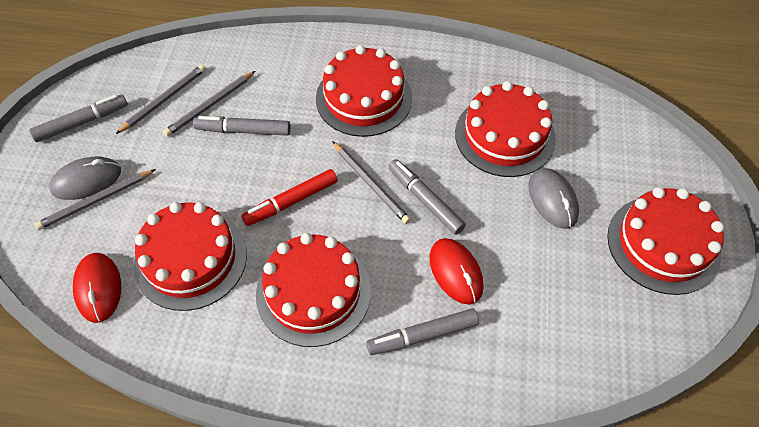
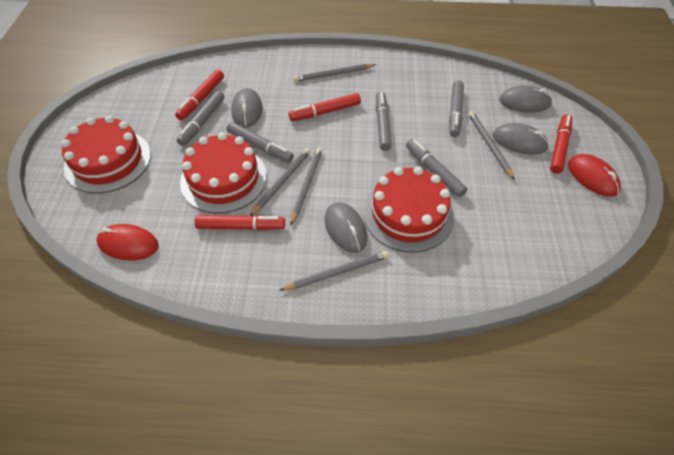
grey marker: 4 -> 5
grey mouse: 2 -> 4
grey pencil: 4 -> 5
red cake: 5 -> 3
red marker: 1 -> 4

